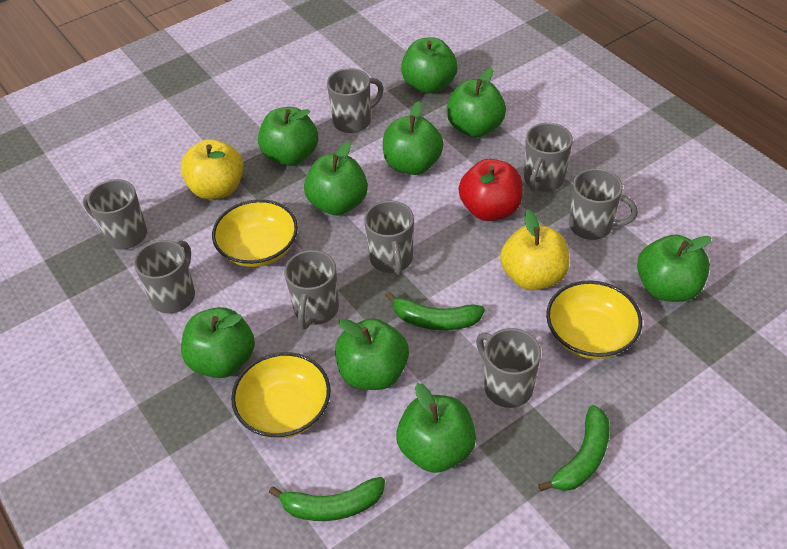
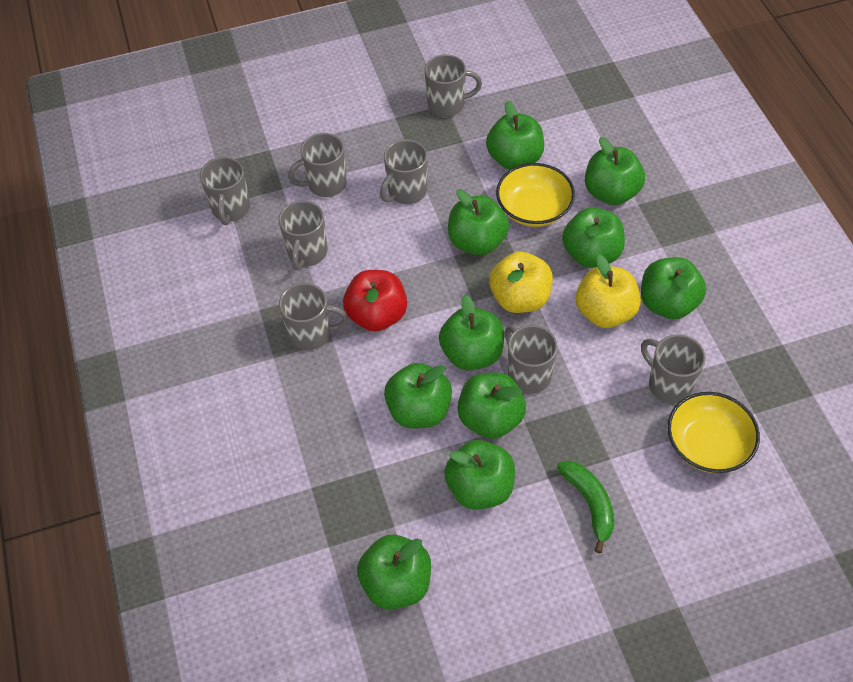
green apple: 9 -> 10
green banana: 3 -> 1
yellow bowl: 3 -> 2

